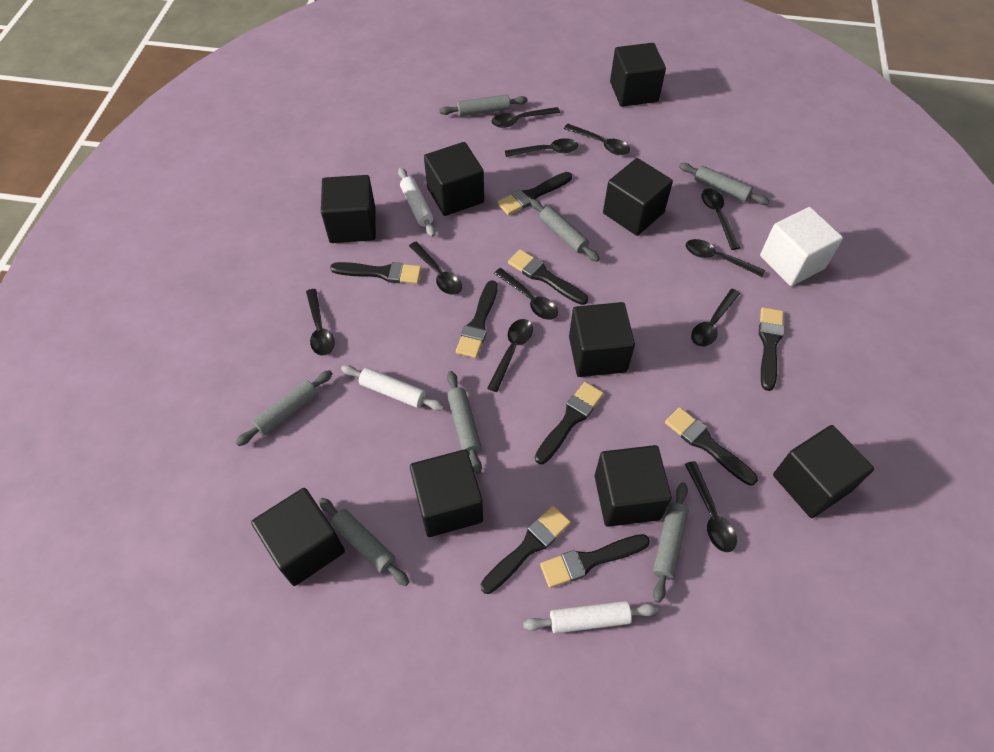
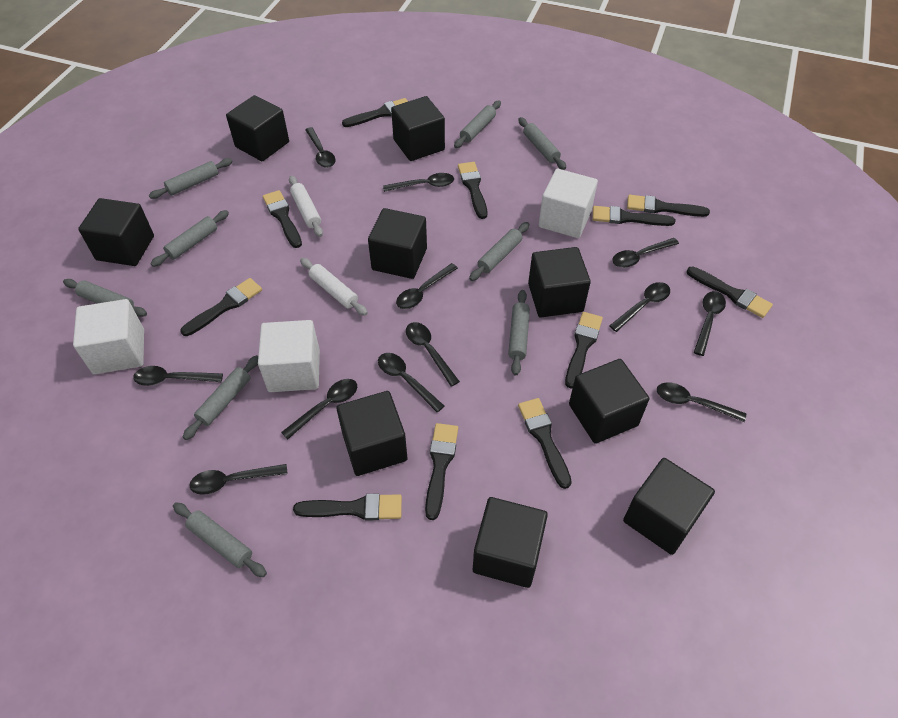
black brush: 9 -> 11
black spoon: 11 -> 12
grey rolling pin: 7 -> 9
white cube: 1 -> 3
white rolling pin: 3 -> 2

